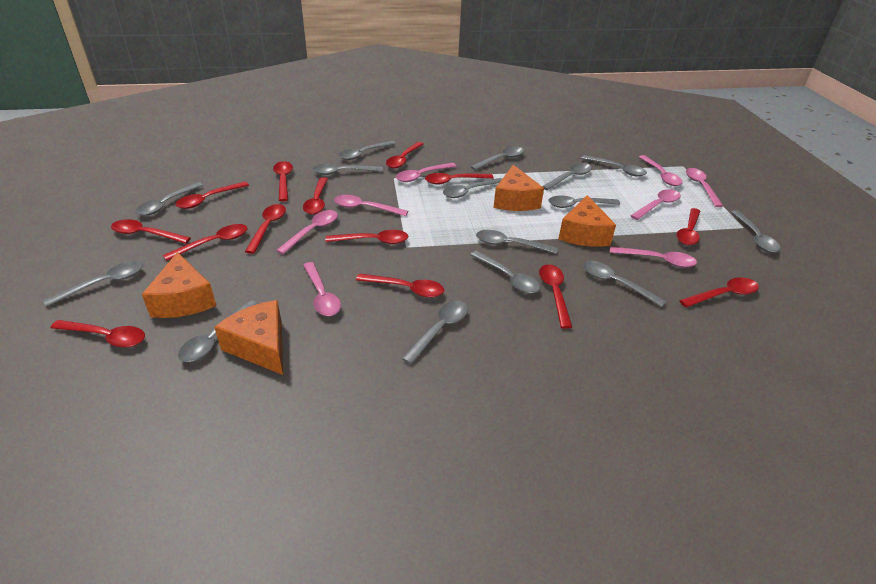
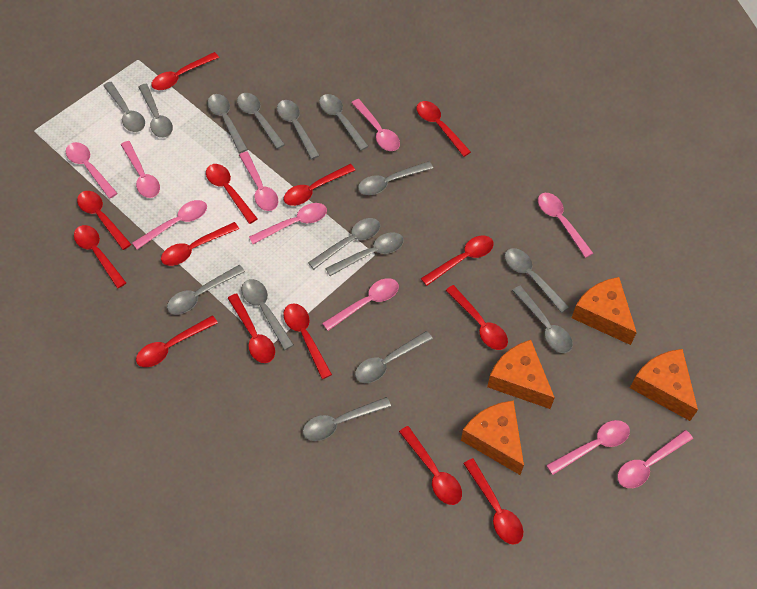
pink spoon: 8 -> 10

